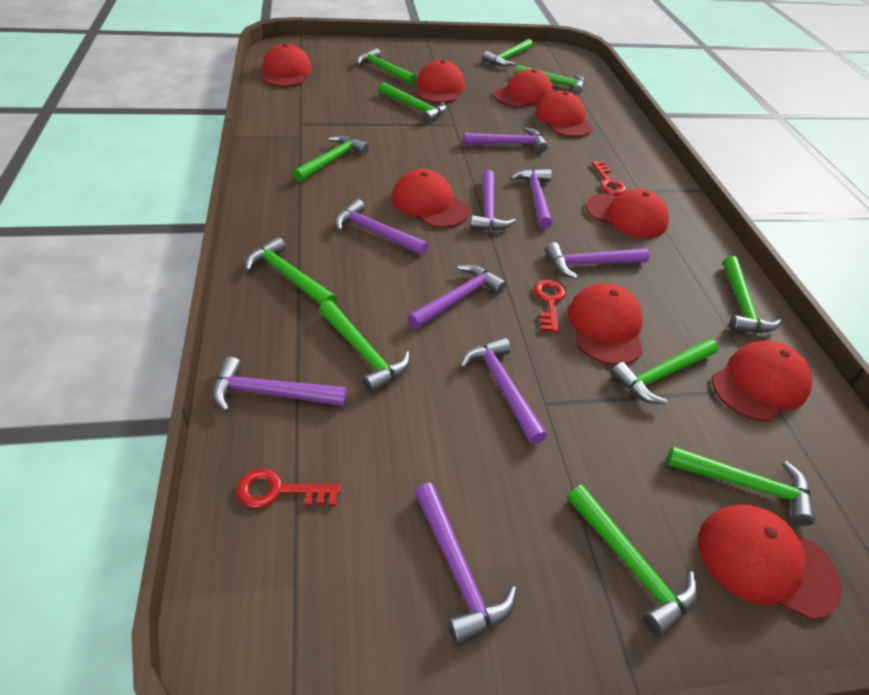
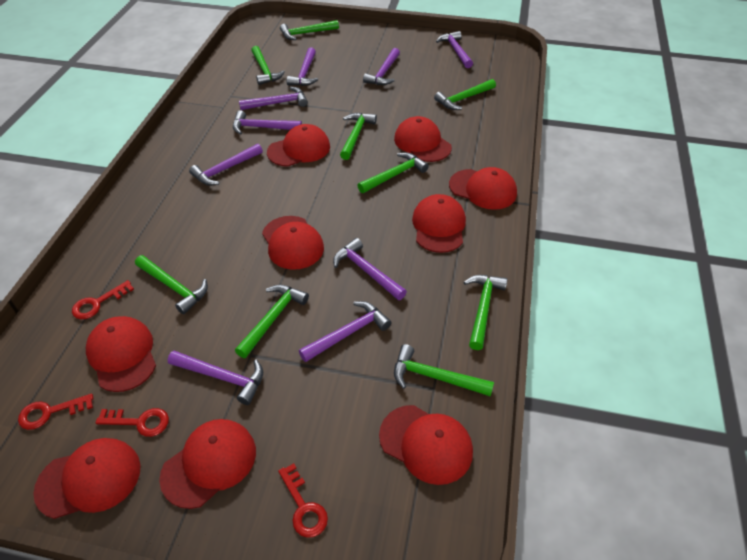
green hammer: 11 -> 9
red key: 3 -> 4

